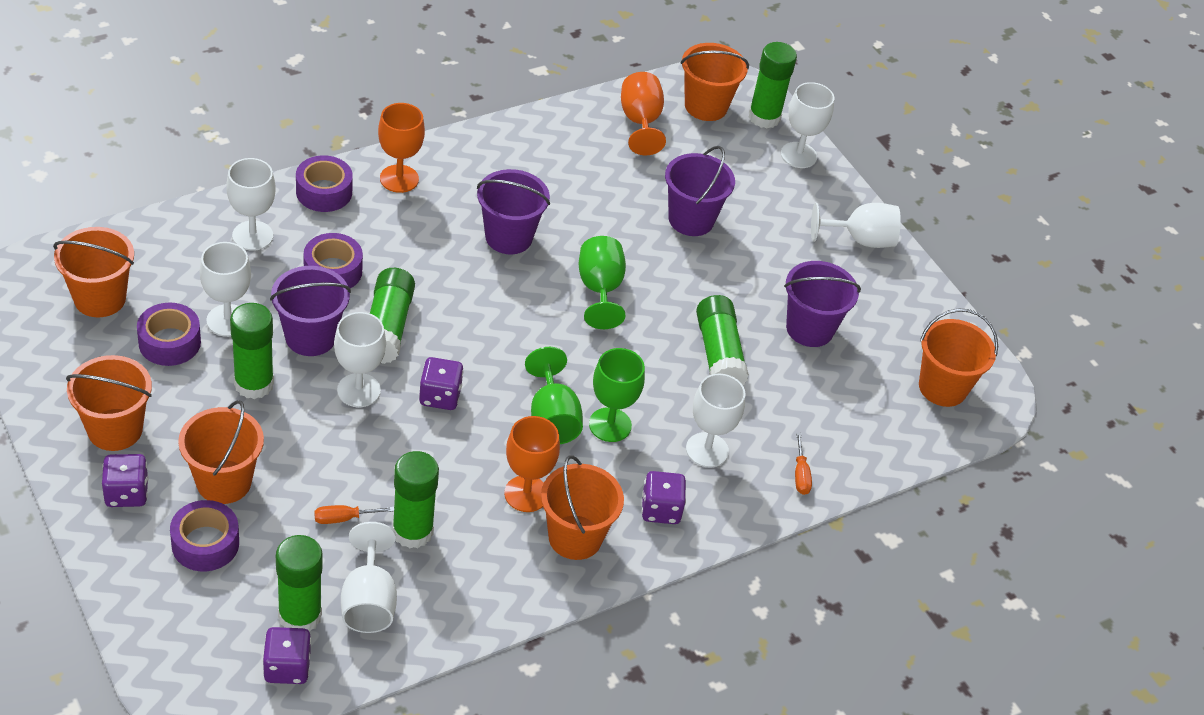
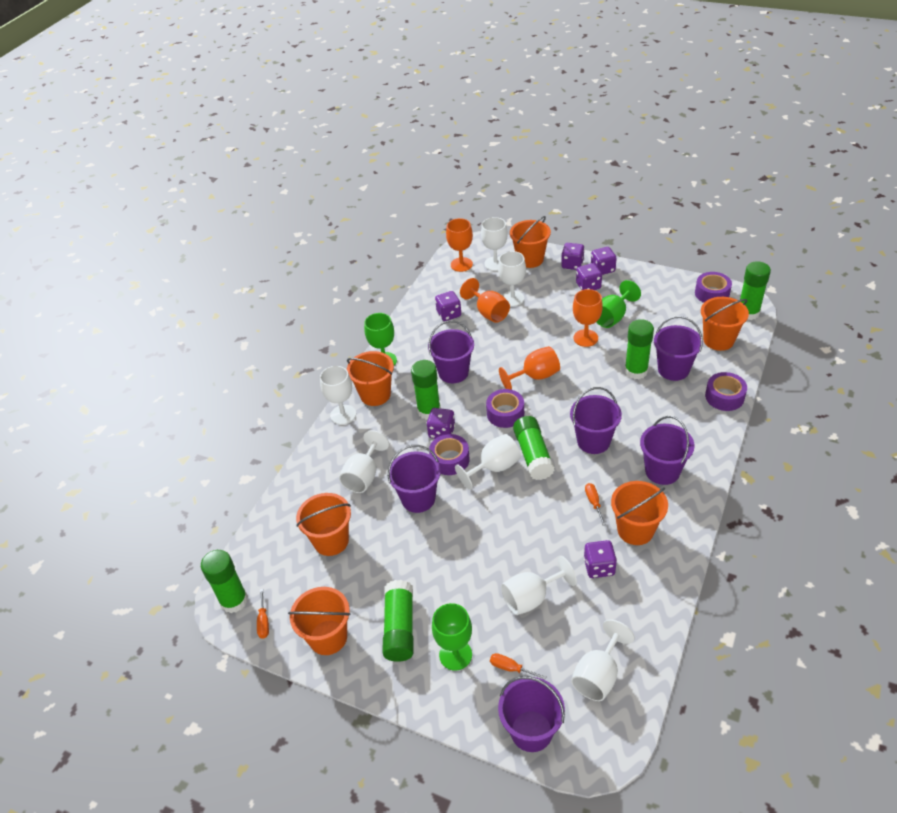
orange goblet: 3 -> 4
orange screwdriver: 2 -> 3
purple bucket: 4 -> 6
purple dice: 4 -> 6

